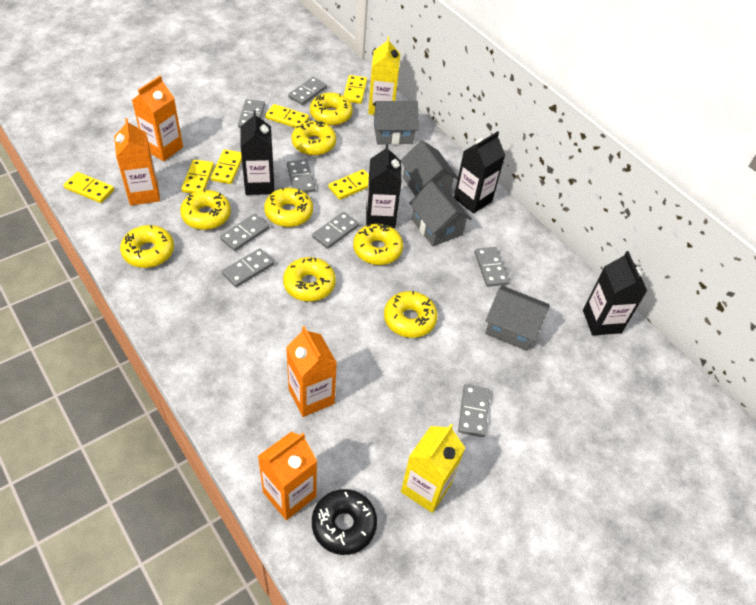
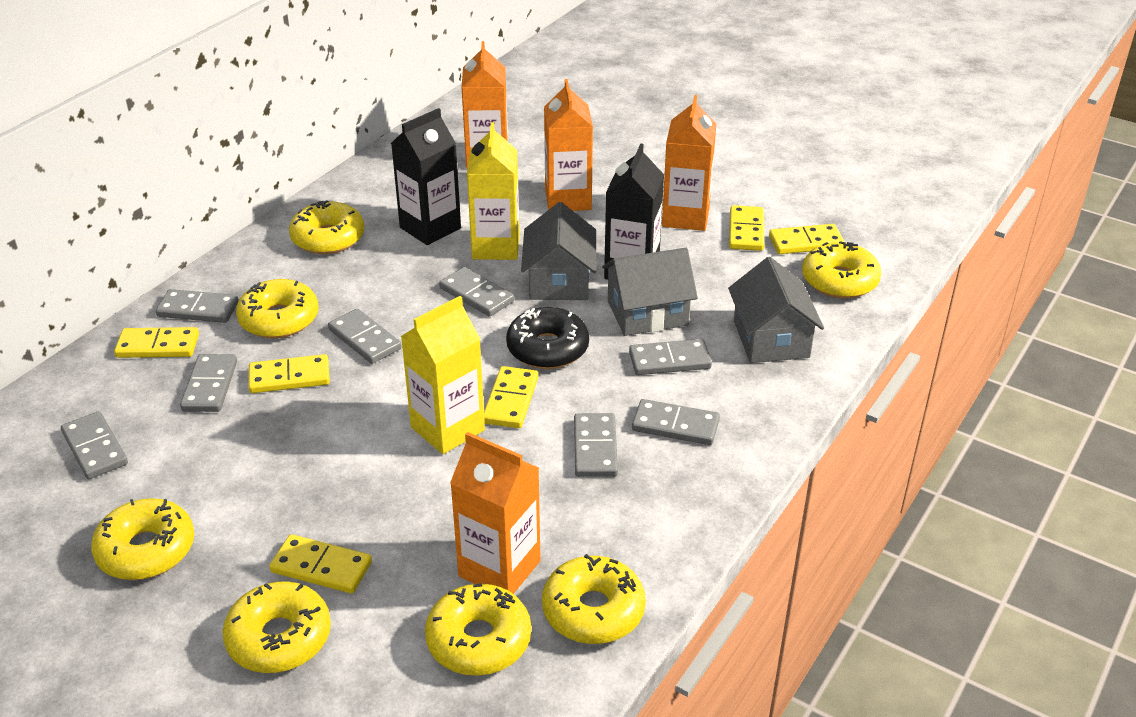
black carton: 4 -> 2
grey house: 4 -> 3
yellow donut: 8 -> 7

